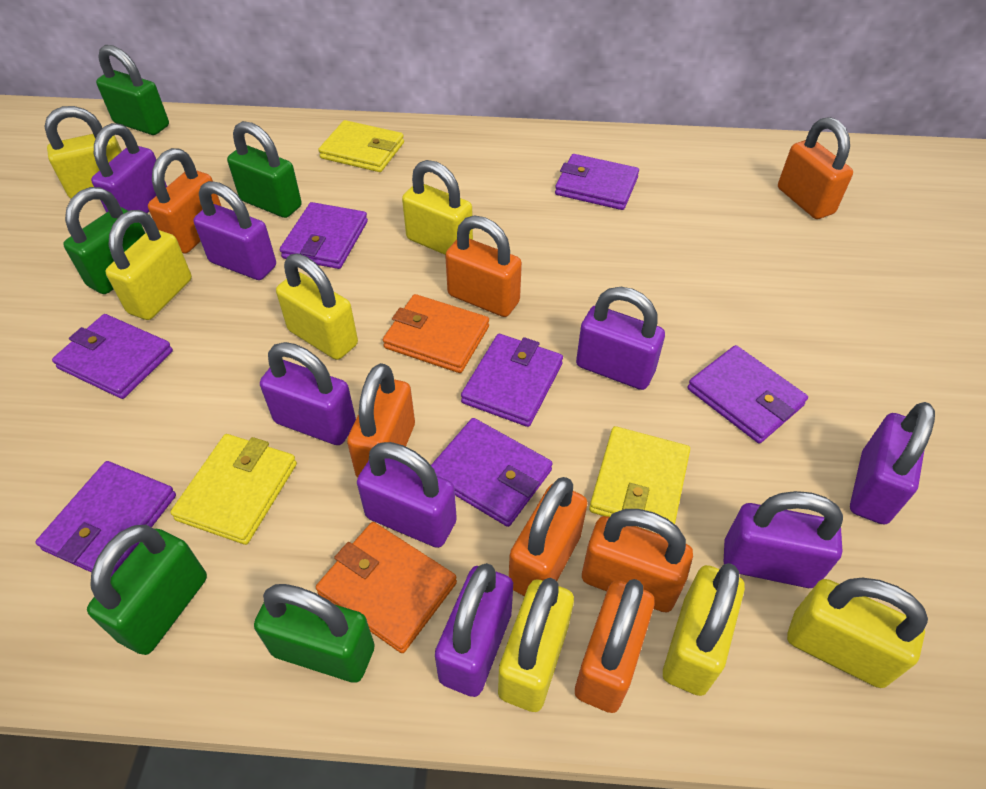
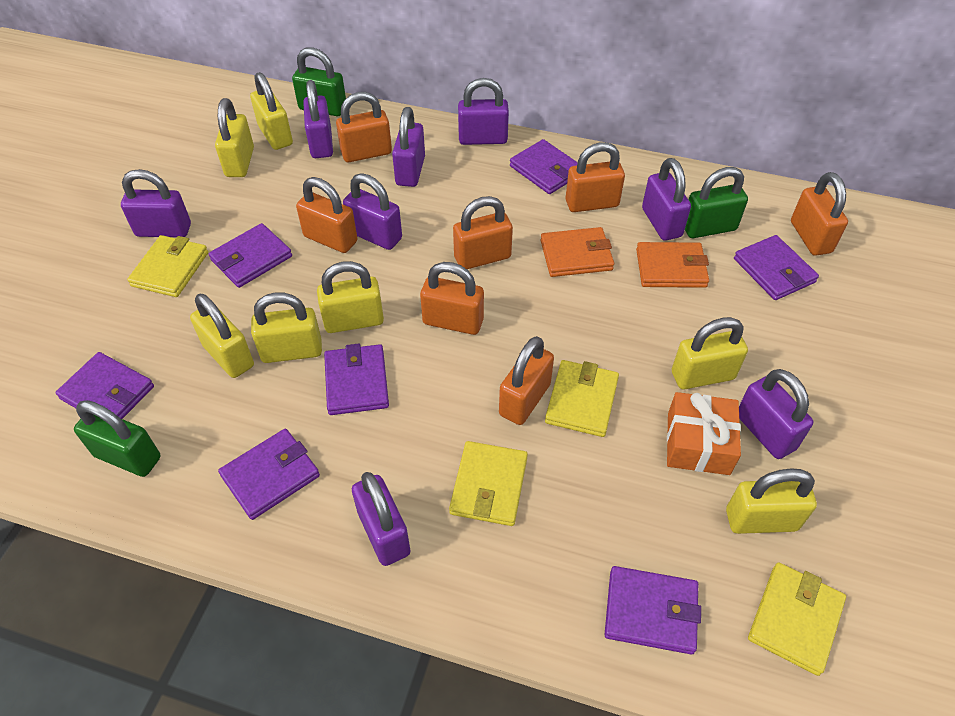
green padlock: 5 -> 3
orange gift: 0 -> 1
yellow wallet: 3 -> 4

